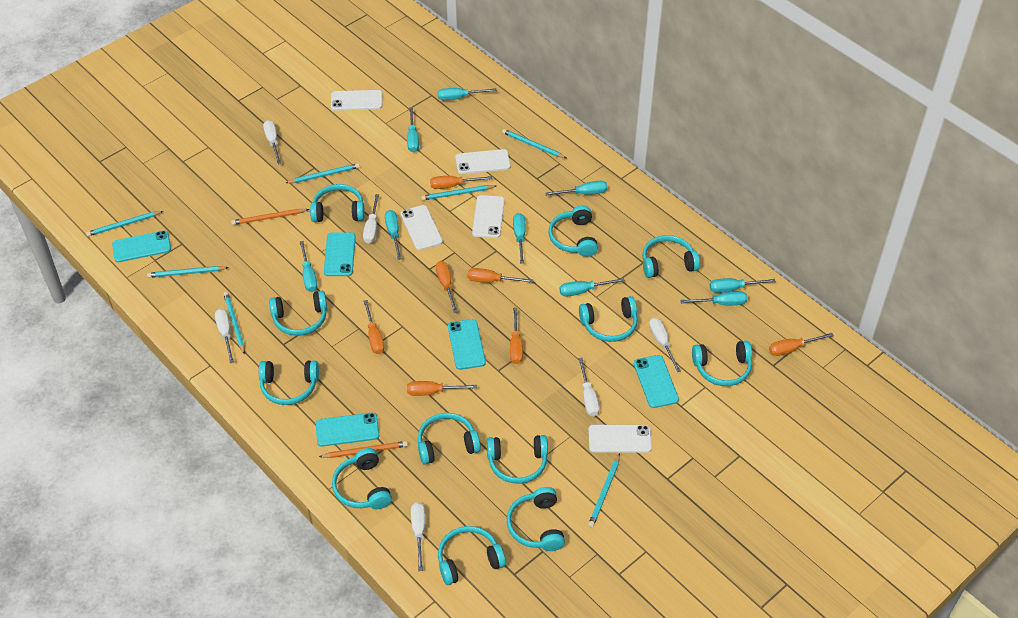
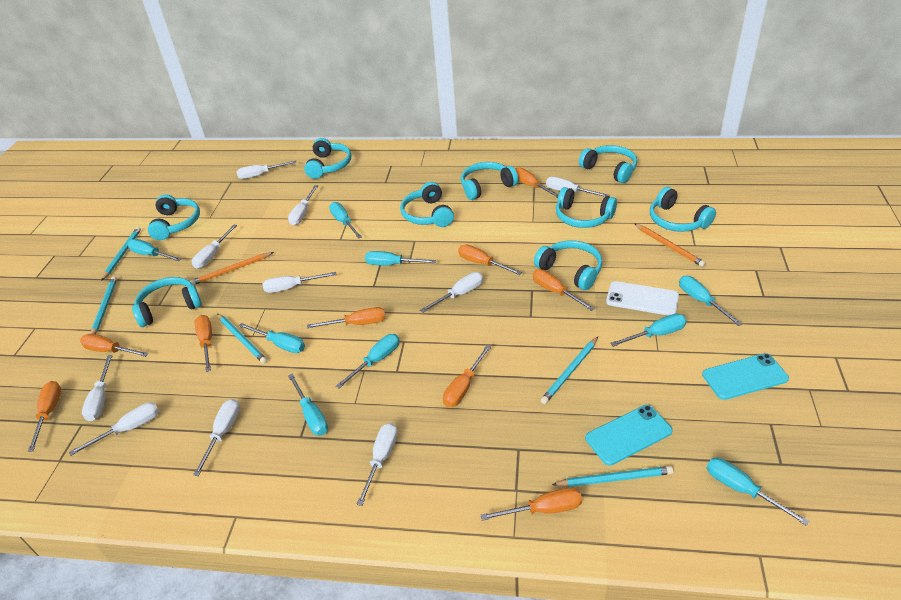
orange screwdriver: 7 -> 9
turquoise headphones: 12 -> 9
turquoise pencil: 7 -> 5
turquoise phone: 5 -> 2
white phone: 5 -> 1
white screwdriver: 6 -> 10

